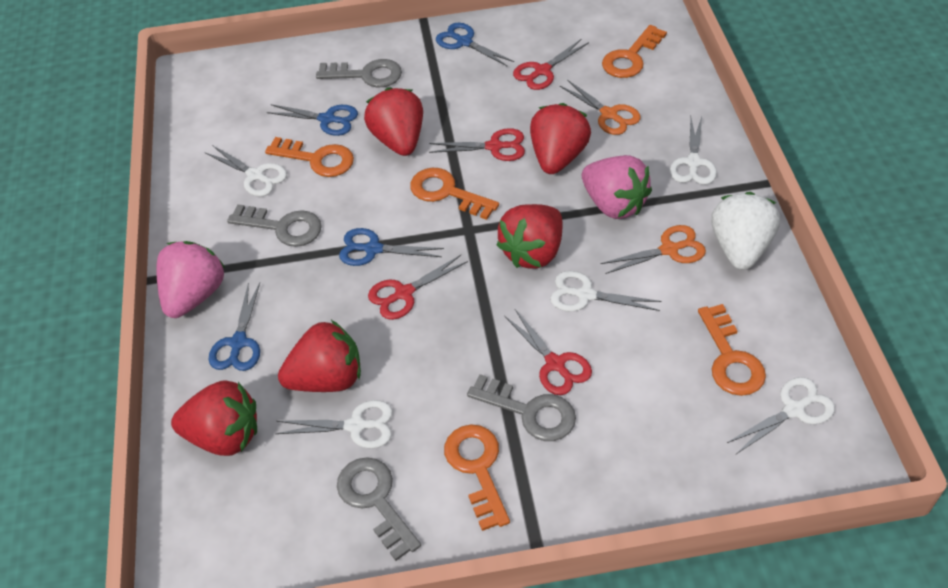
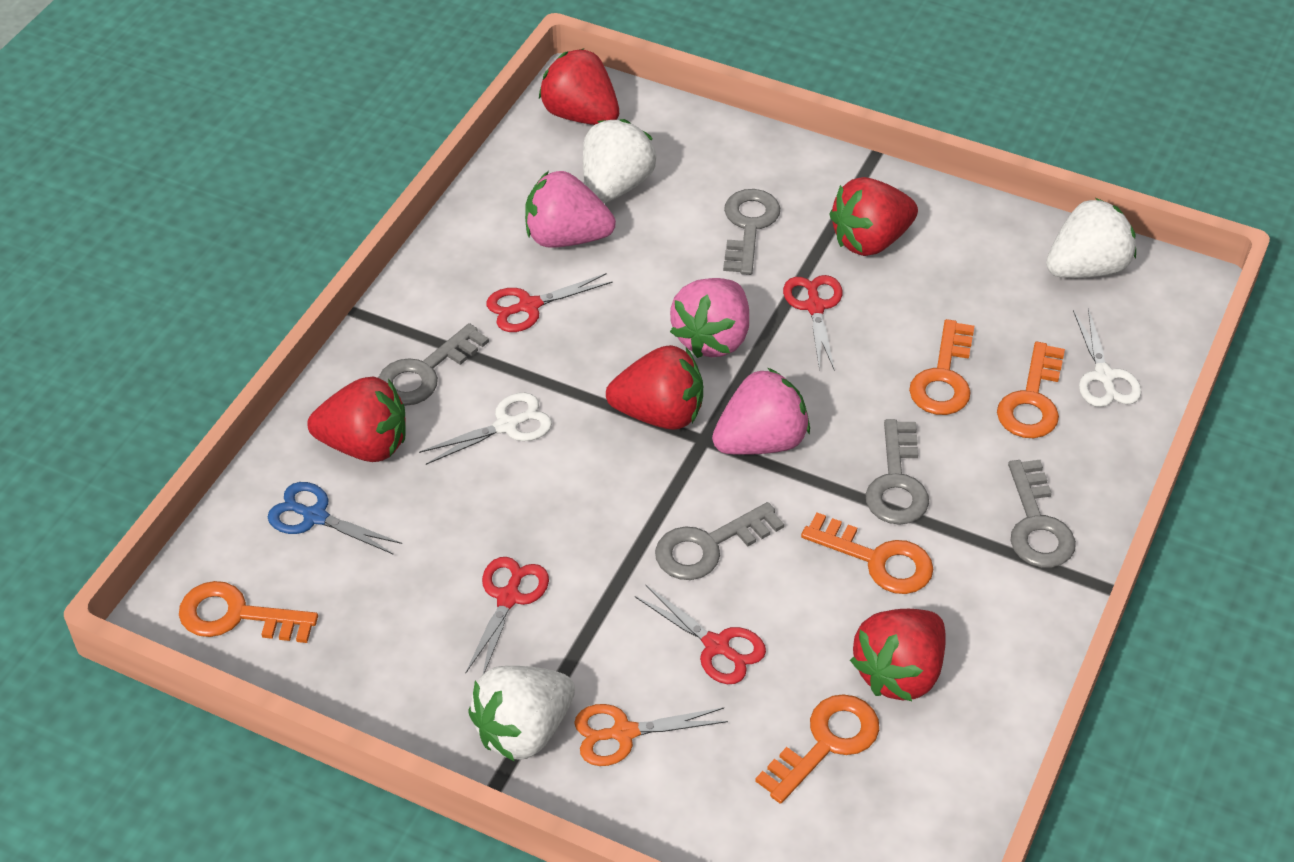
blue scissors: 4 -> 1
grey key: 4 -> 5
orange scissors: 2 -> 1
pink strawberry: 2 -> 3
white scissors: 5 -> 2
white strawberry: 1 -> 3

